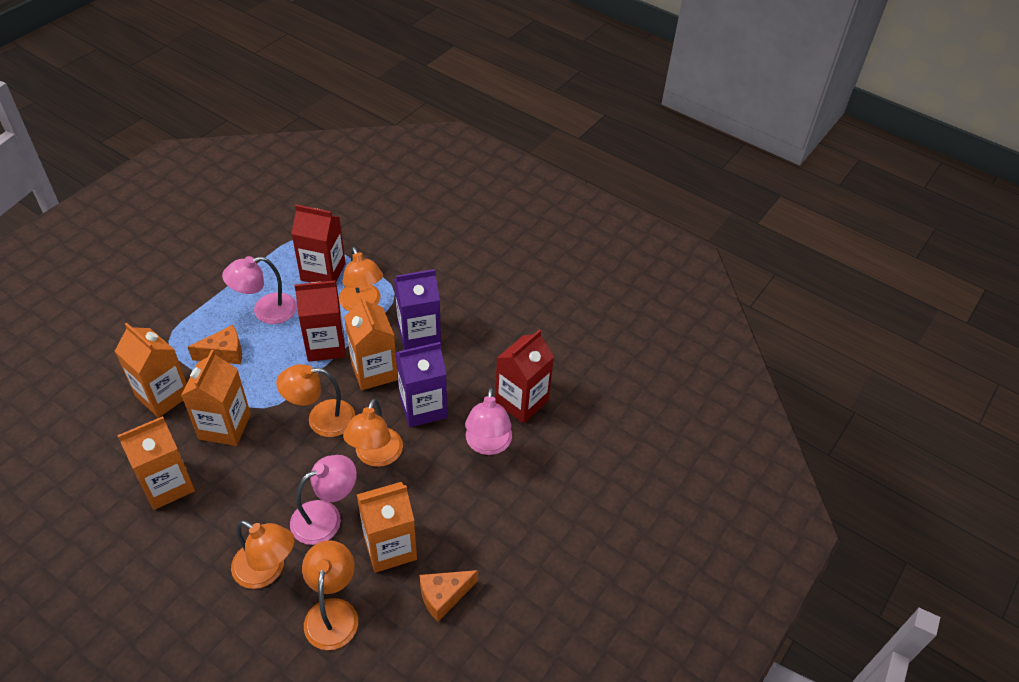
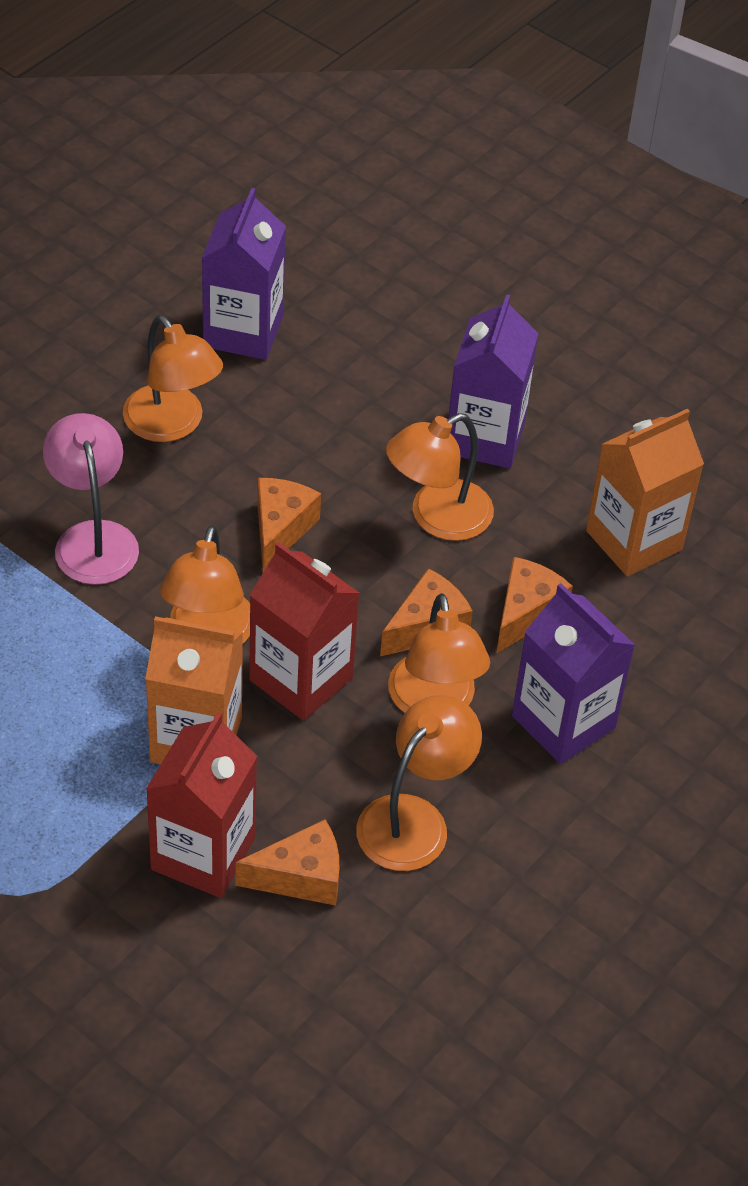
orange carton: 5 -> 2
orange cheese: 2 -> 4
pink lamp: 3 -> 1
purple carton: 2 -> 3
red carton: 3 -> 2

